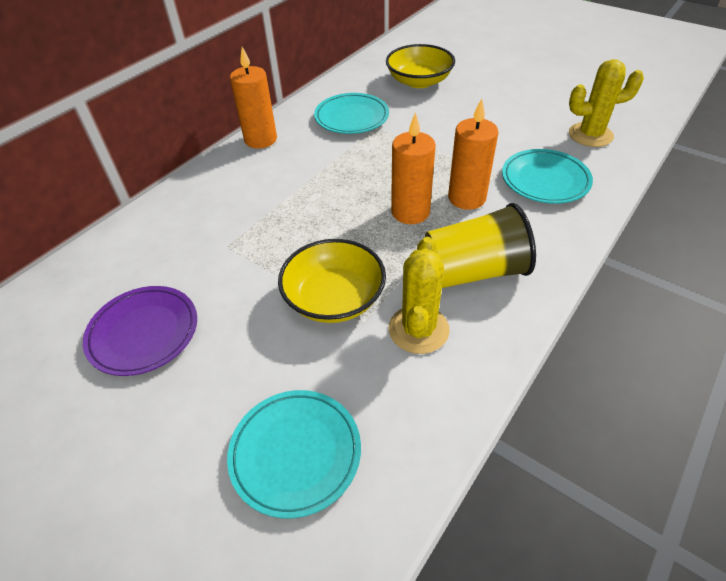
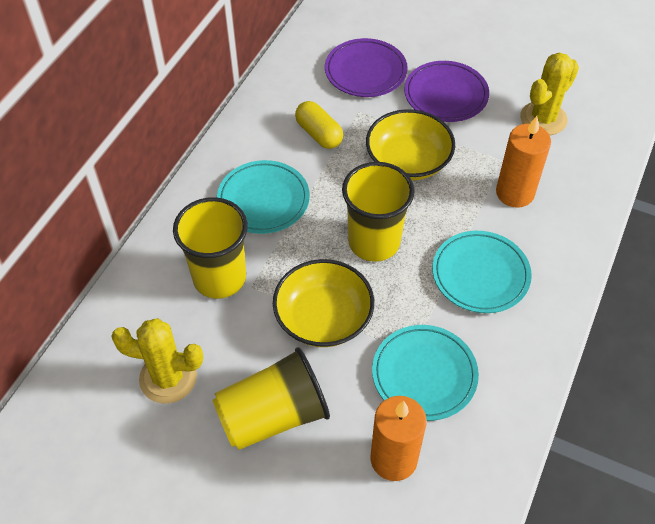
orange candle: 3 -> 2
purple plate: 1 -> 2
yellow capsule: 0 -> 1
yellow cup: 1 -> 3

